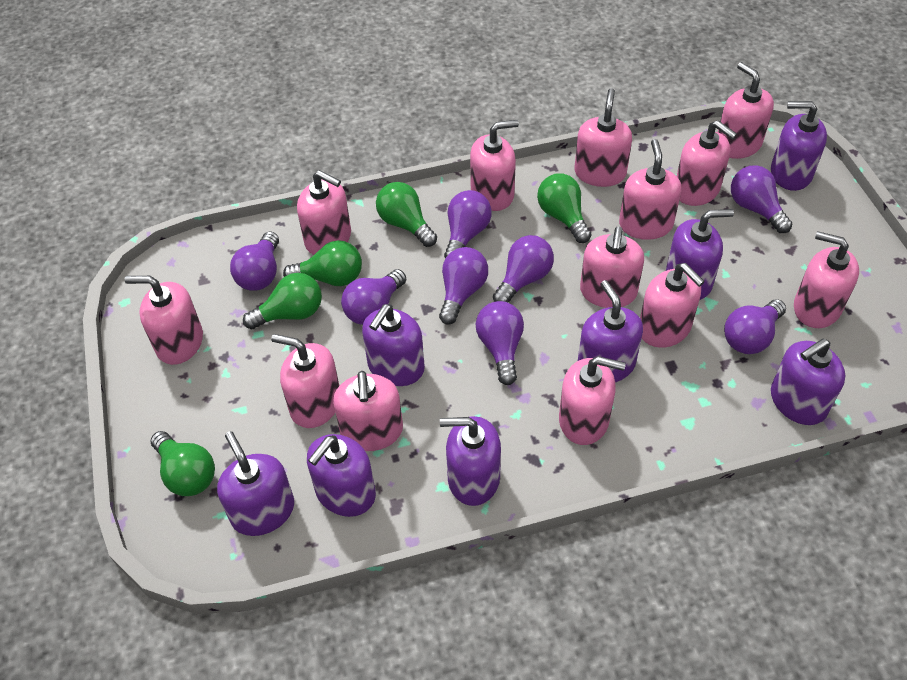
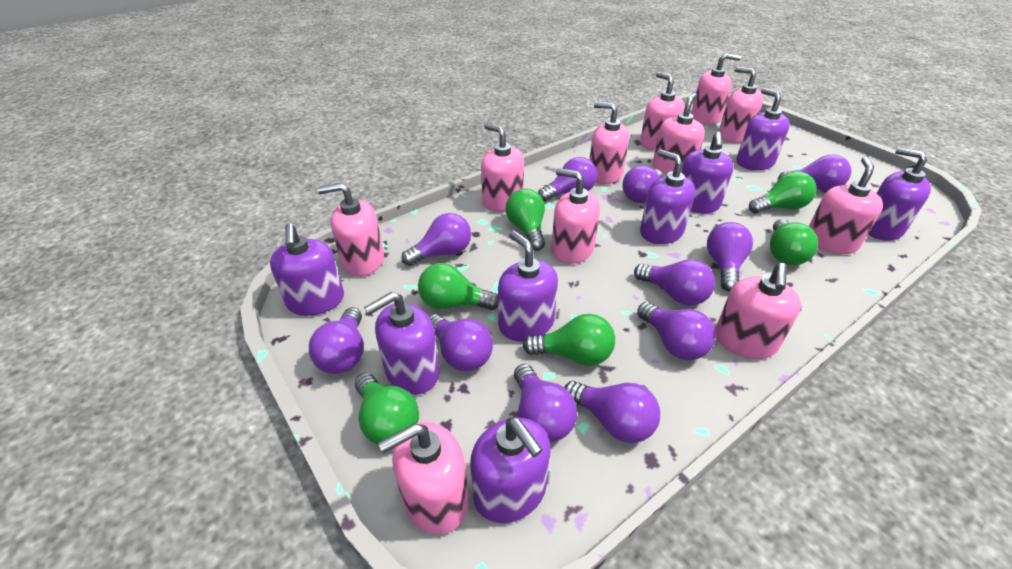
green light bulb: 5 -> 6
pink soap dispenser: 13 -> 11
purple light bulb: 8 -> 11

